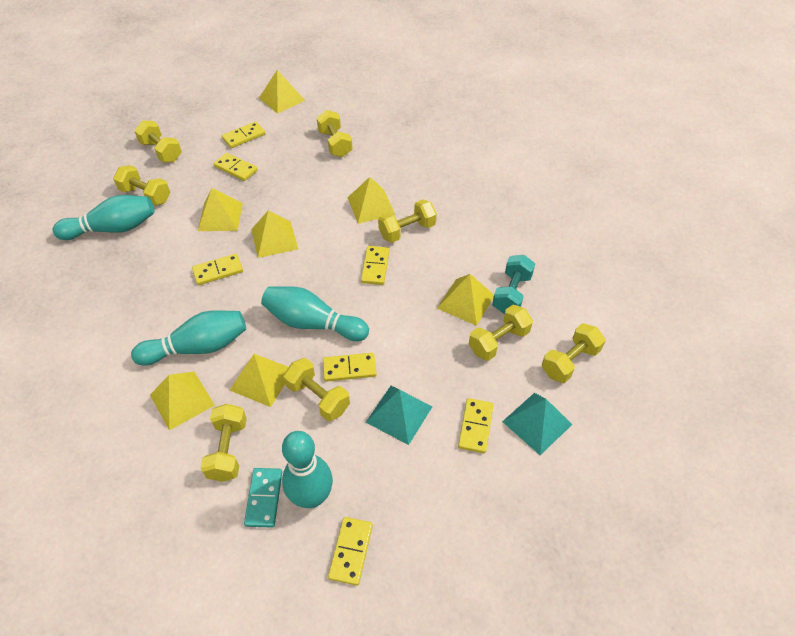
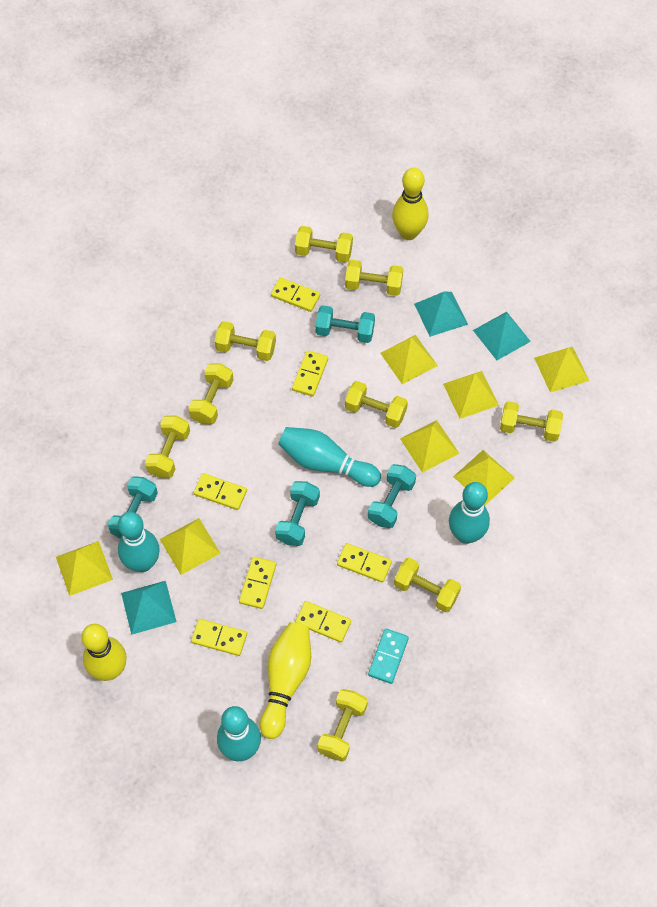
turquoise dumbbell: 1 -> 4
turquoise pyramid: 2 -> 3
yellow bowling pin: 0 -> 3
yellow dumbbell: 8 -> 9

